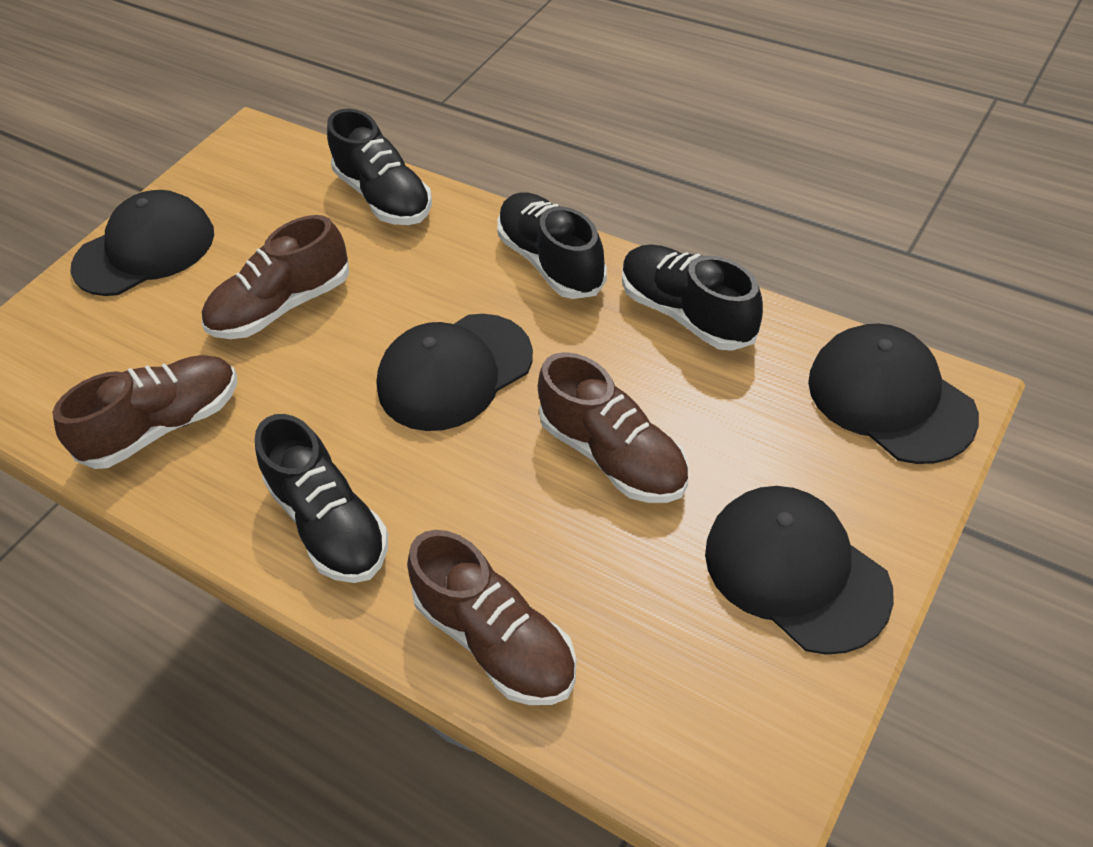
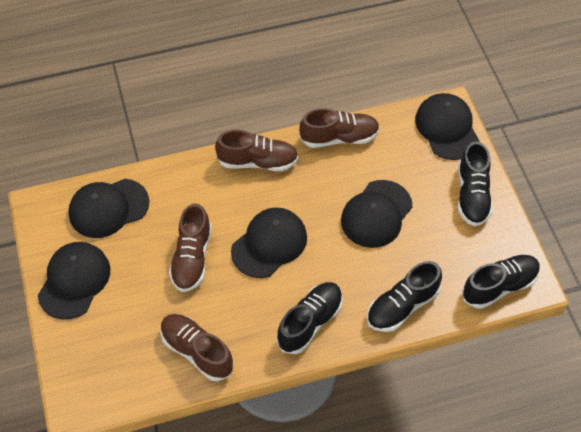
black cap: 4 -> 5

